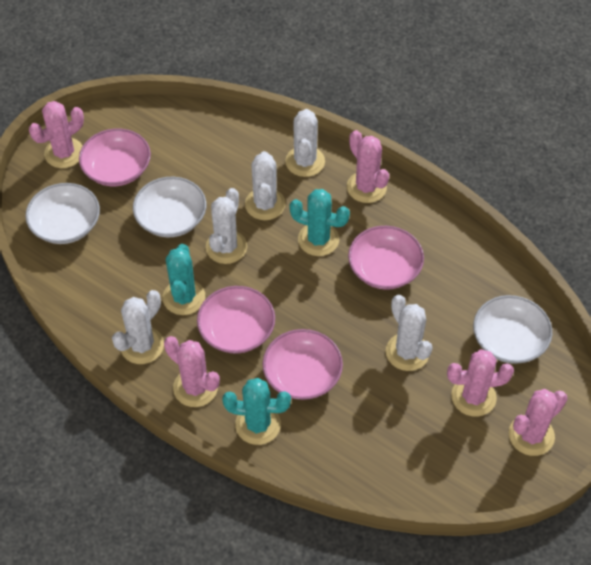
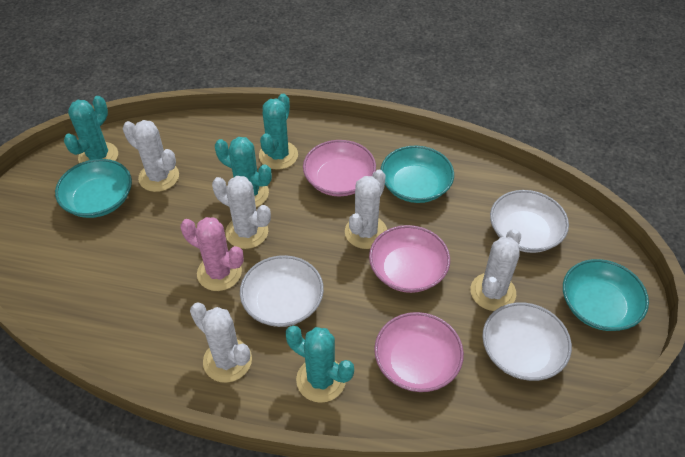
pink bowl: 4 -> 3
pink cactus: 5 -> 1
turquoise bowl: 0 -> 3
turquoise cactus: 3 -> 4

